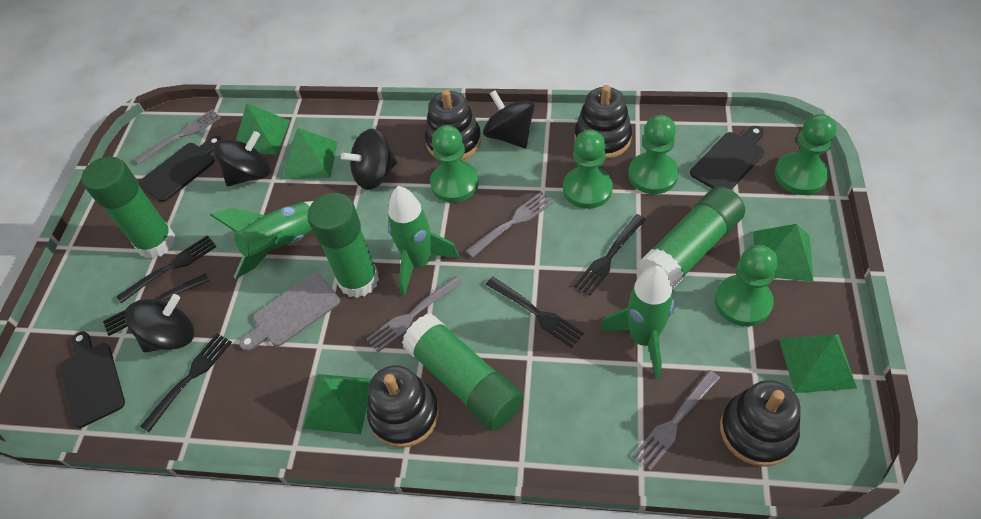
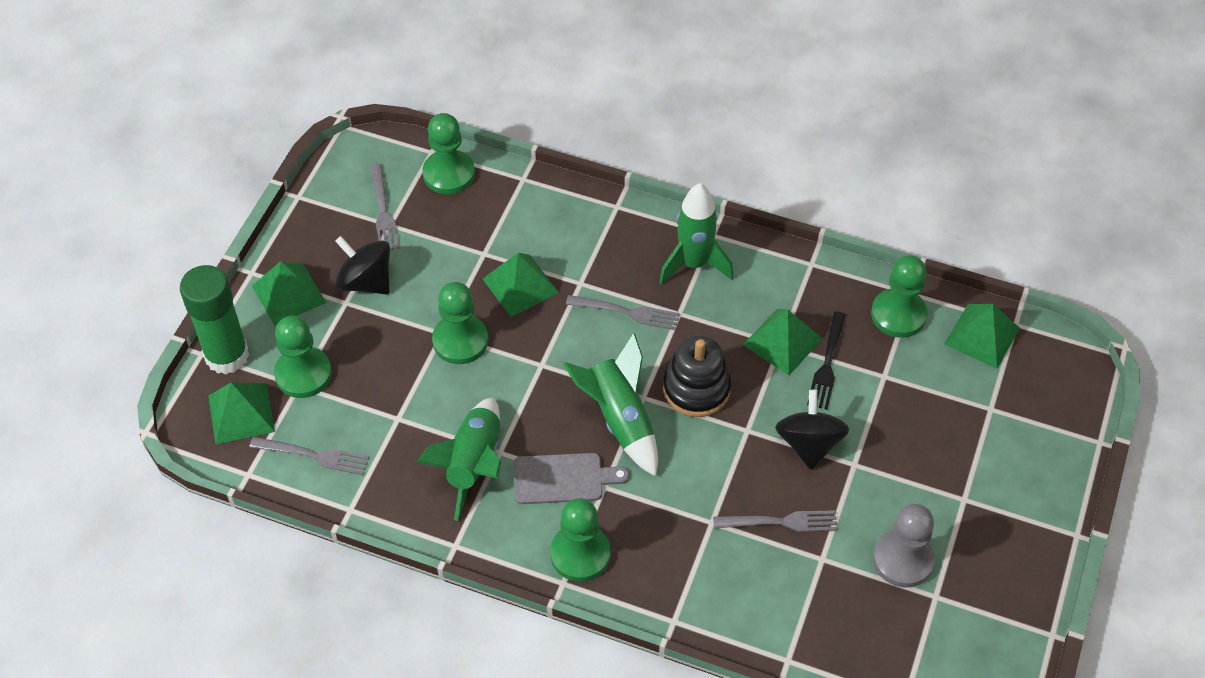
black cutting board: 3 -> 0
black fork: 5 -> 1
black spinning top: 4 -> 2
black stacking toy: 4 -> 1
green glue stick: 4 -> 1
grey pawn: 0 -> 1

